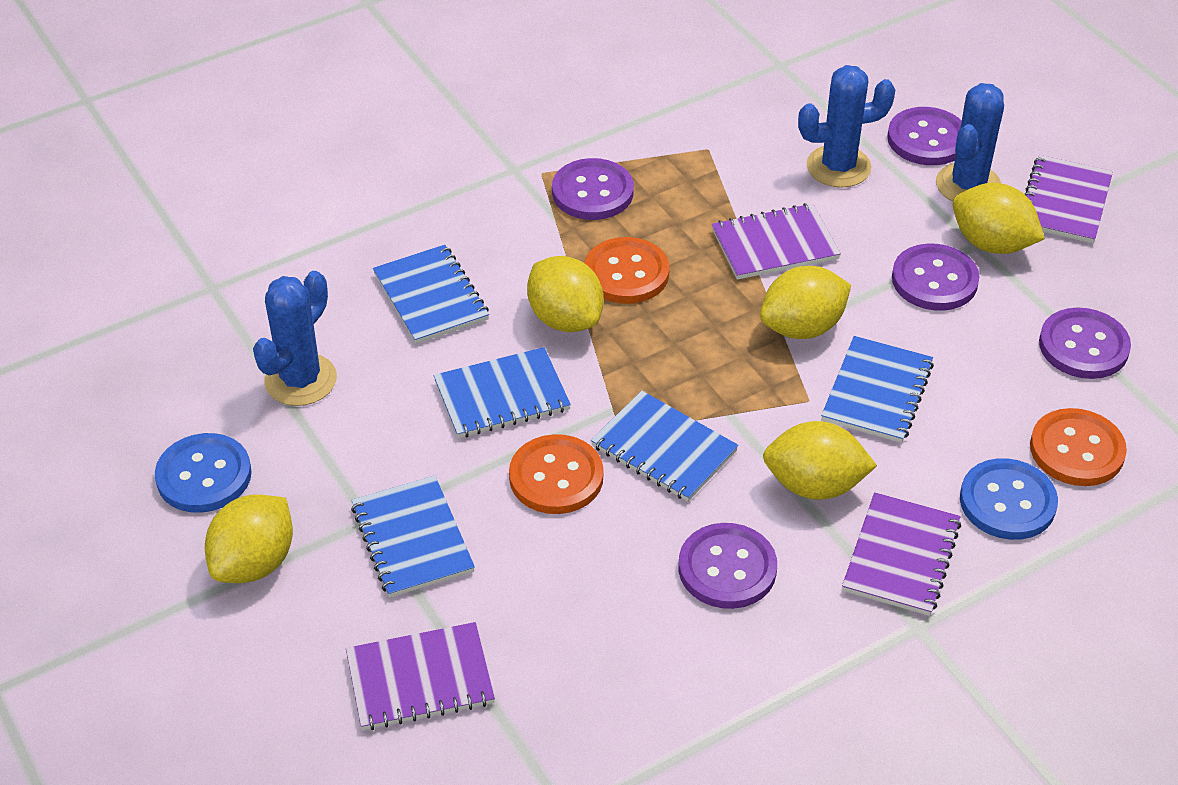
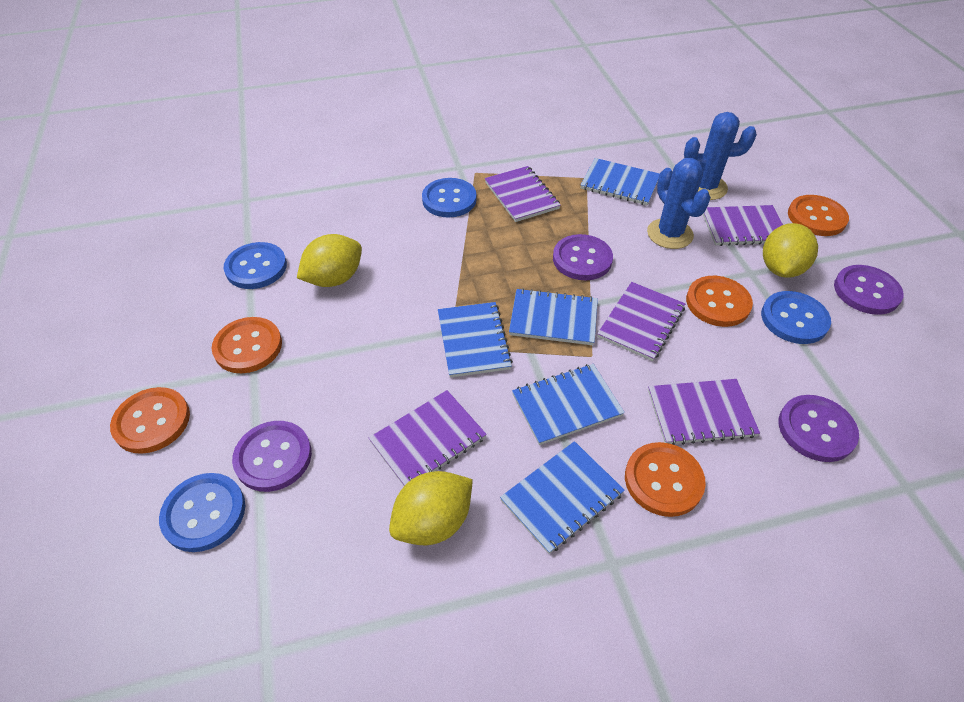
blue button: 2 -> 4
blue cactus: 3 -> 2
orange button: 3 -> 5
purple button: 5 -> 4
purple notebook: 4 -> 5
yellow lemon: 5 -> 3

